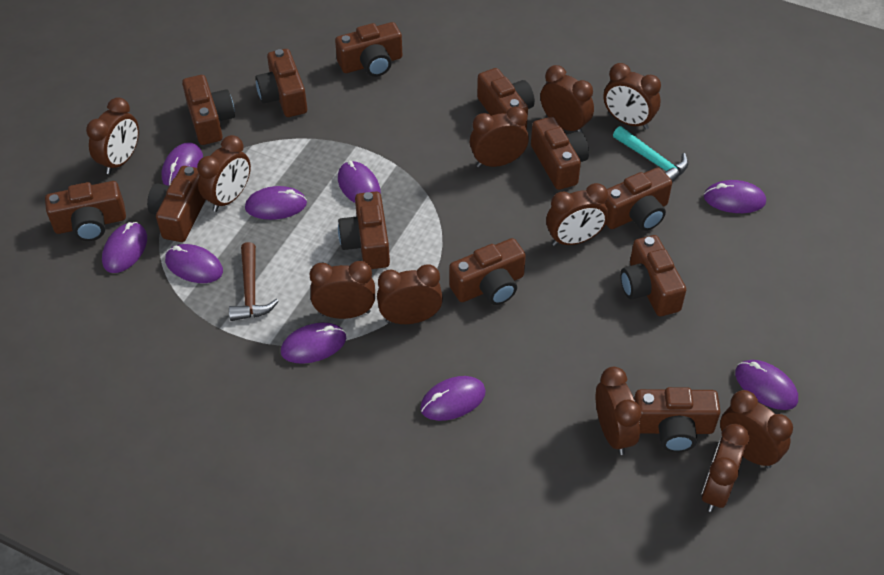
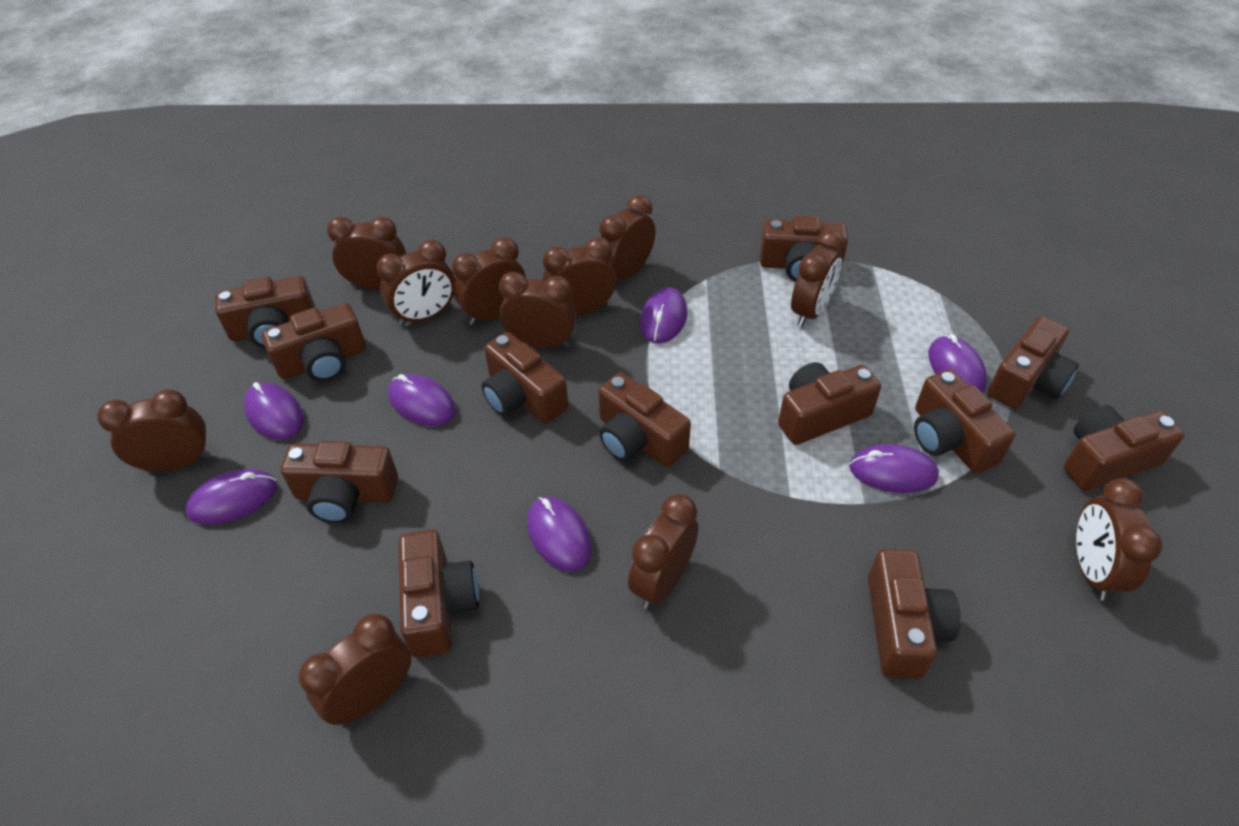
brown hammer: 1 -> 0
purple mouse: 9 -> 7
turquoise hammer: 1 -> 0

